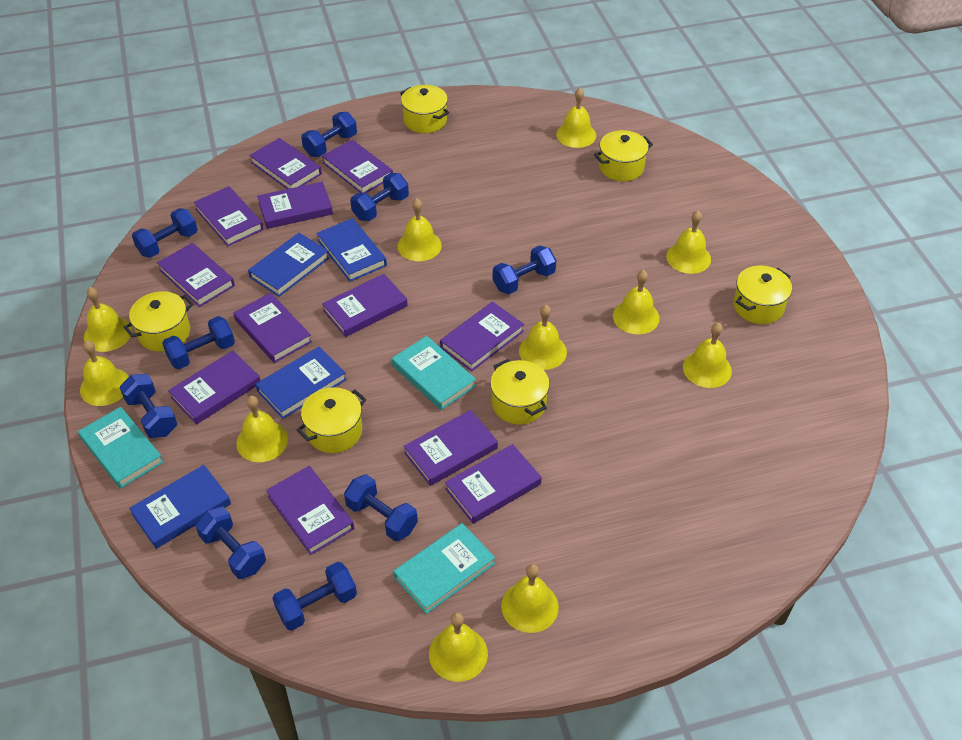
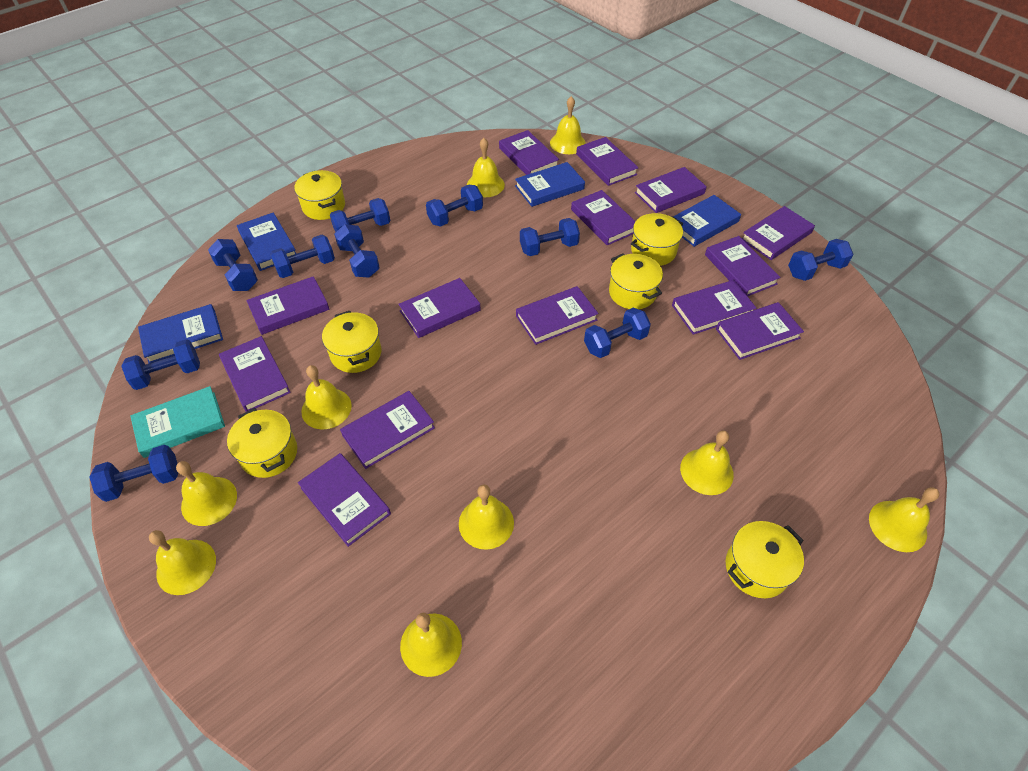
blue dumbbell: 9 -> 10
purple book: 12 -> 14
turquoise book: 3 -> 1
yellow bell: 11 -> 9

